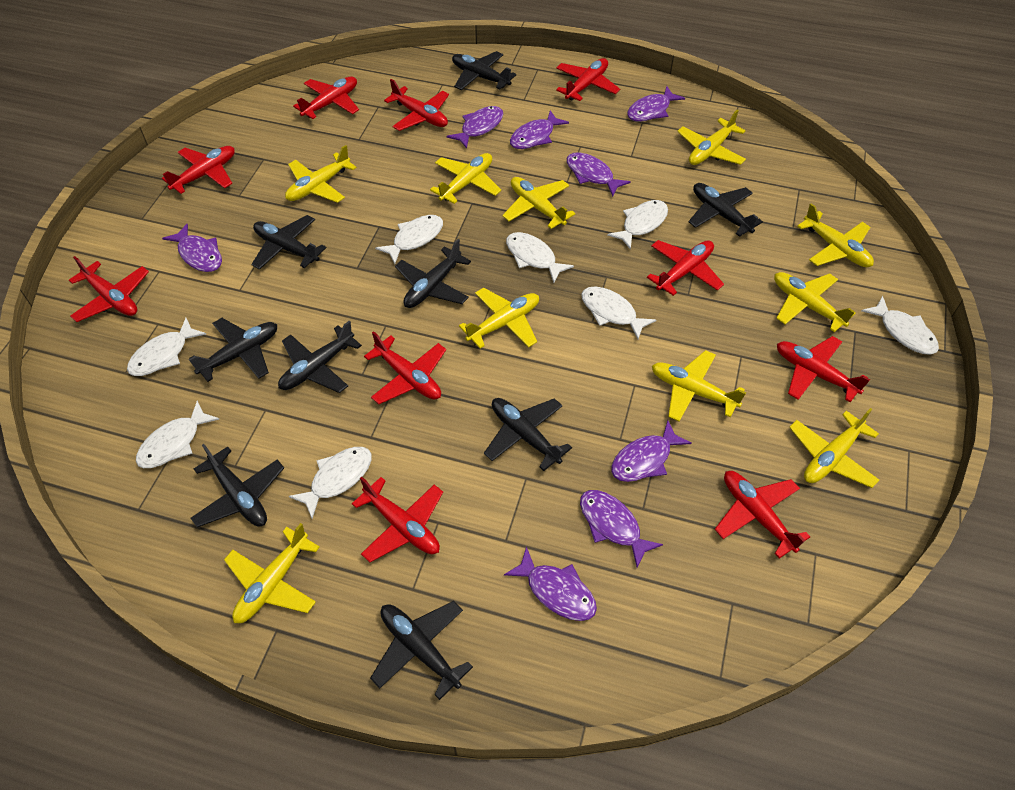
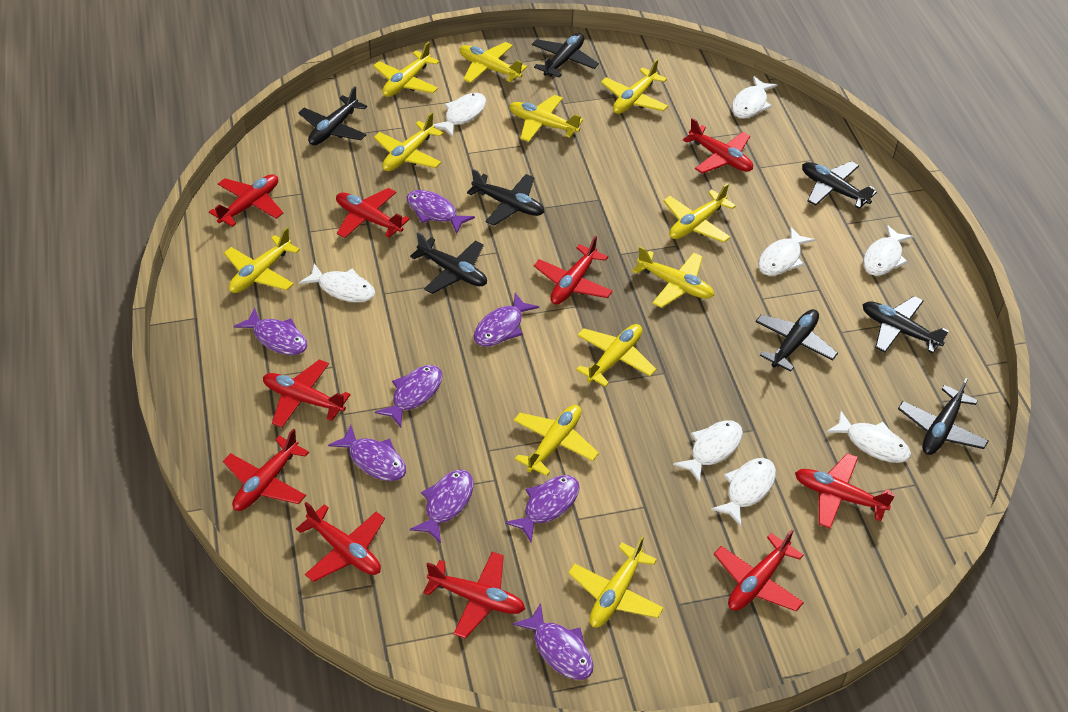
black plane: 9 -> 8
yellow plane: 10 -> 11

